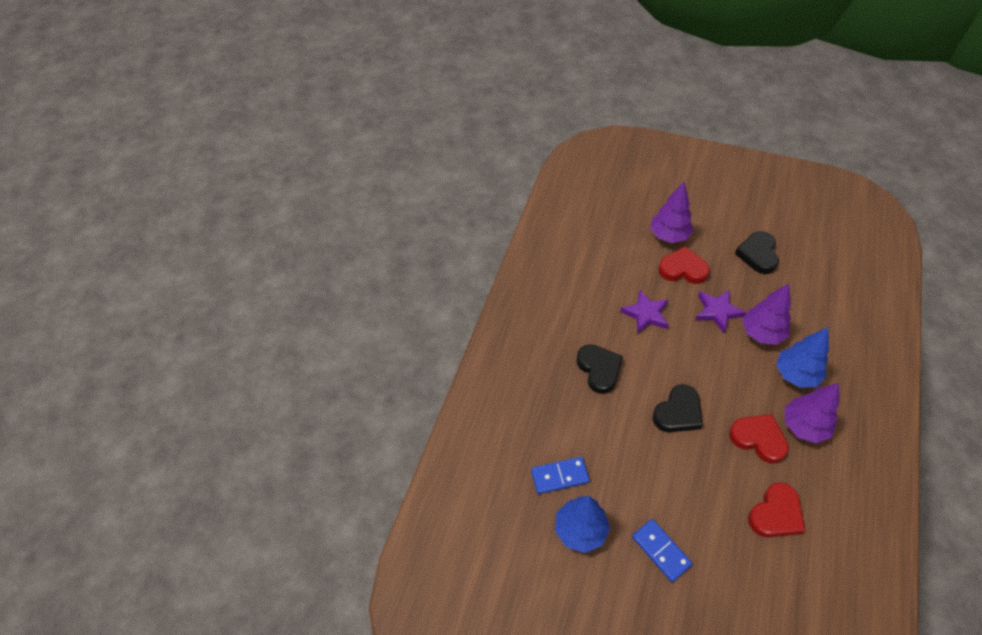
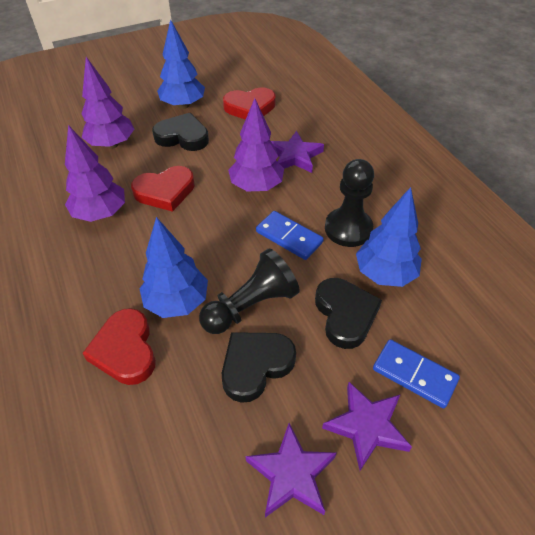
black pawn: 0 -> 2
blue tree: 2 -> 3
purple star: 2 -> 3

